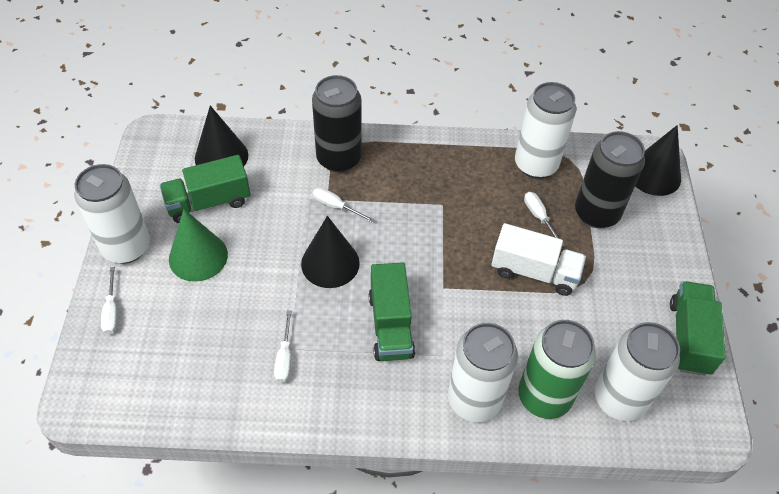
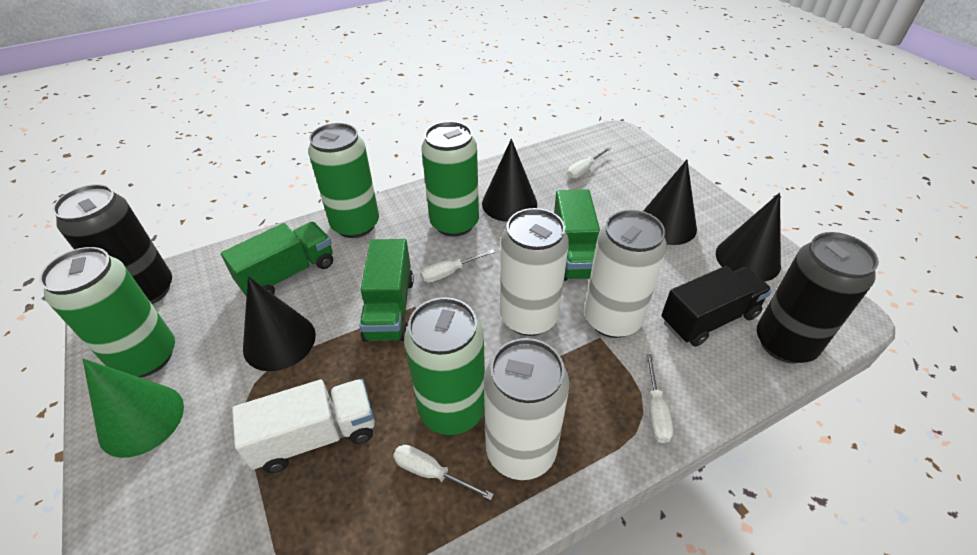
black cone: 3 -> 4
black truck: 0 -> 1
green can: 1 -> 4
white can: 4 -> 3

